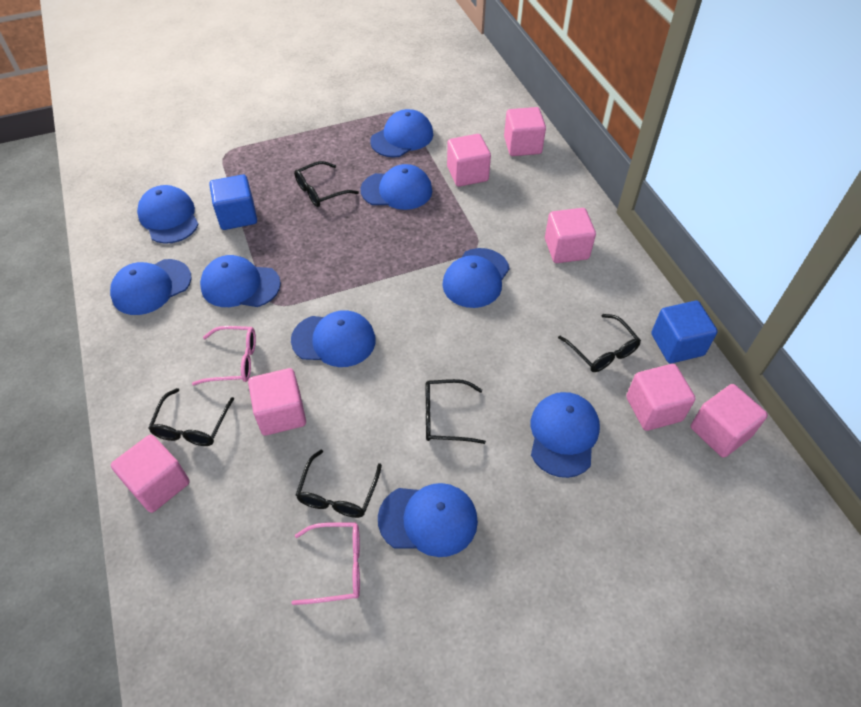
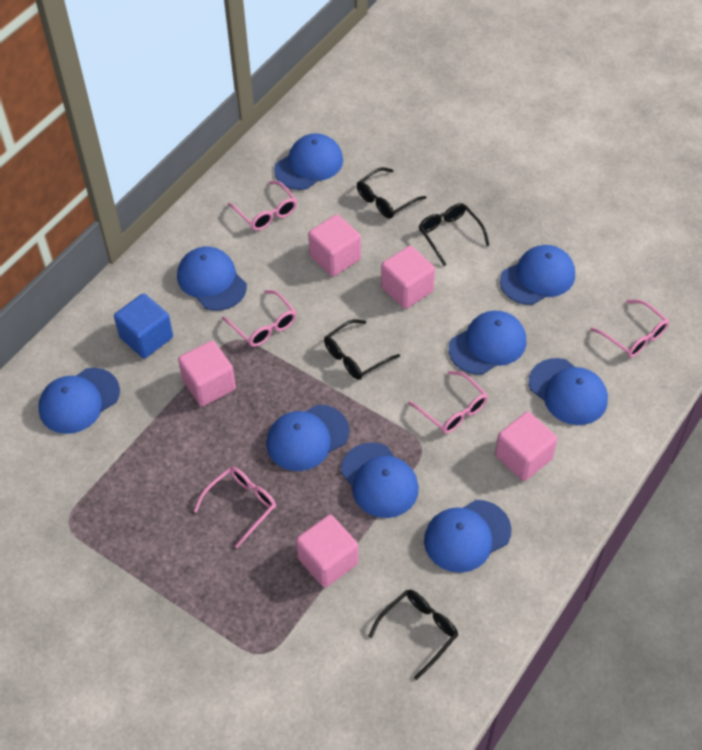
black glasses: 5 -> 4
blue cube: 2 -> 1
pink cube: 7 -> 5
pink glasses: 2 -> 5

